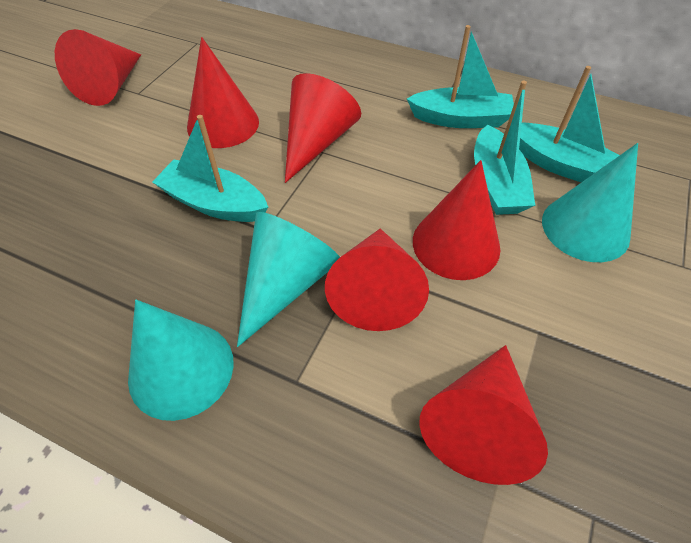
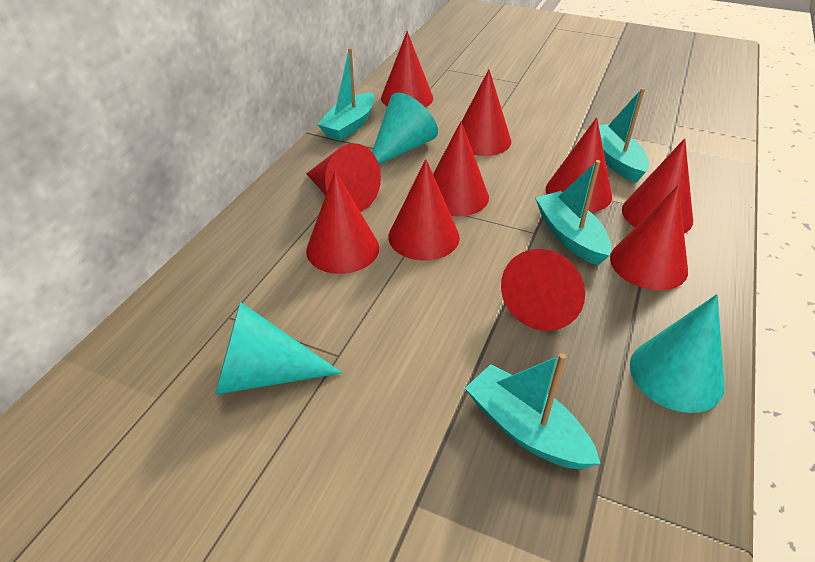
red cone: 6 -> 10

